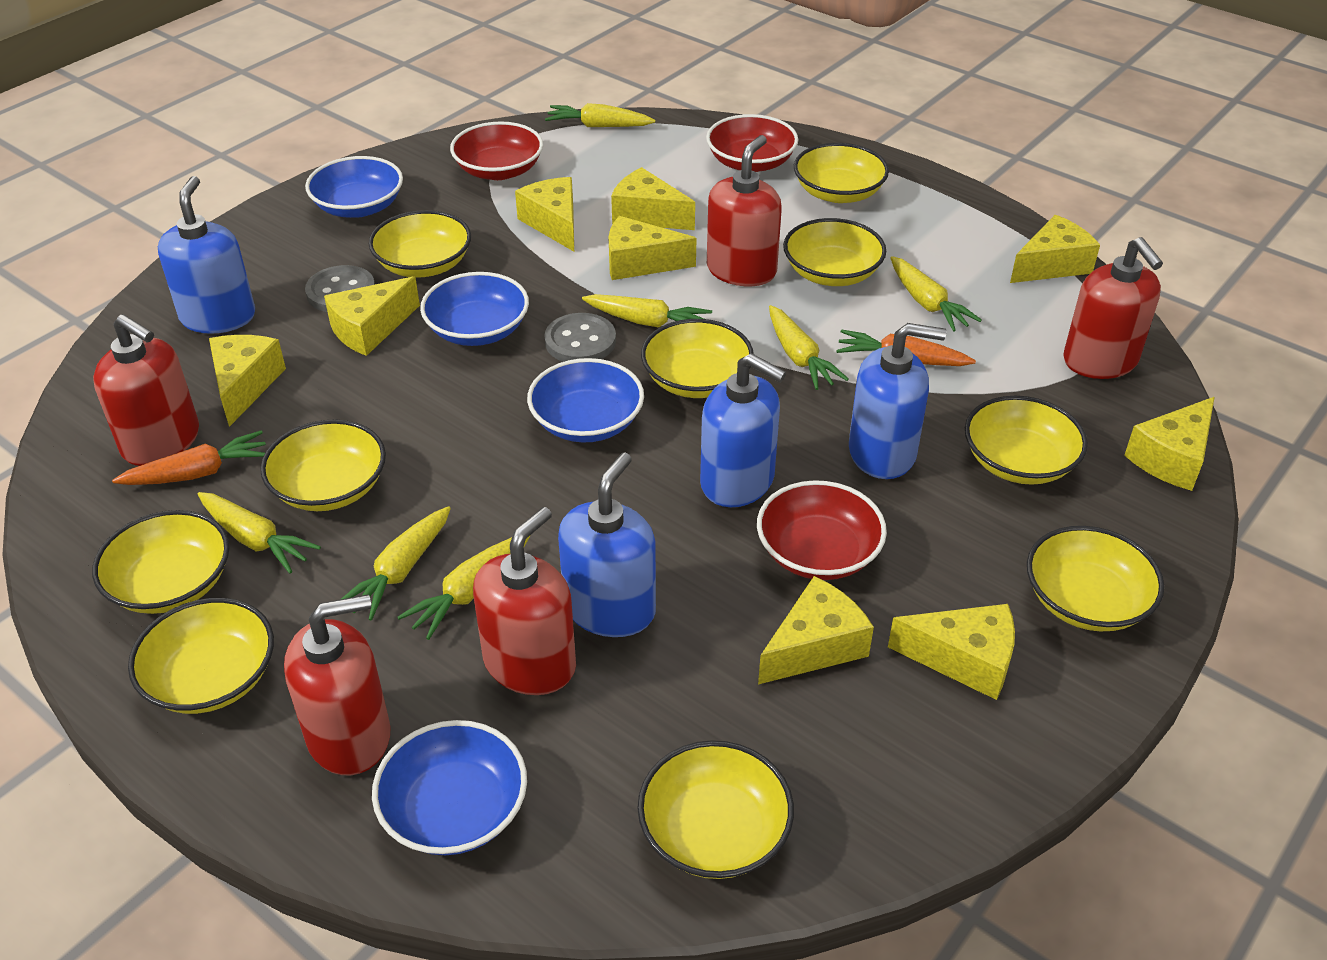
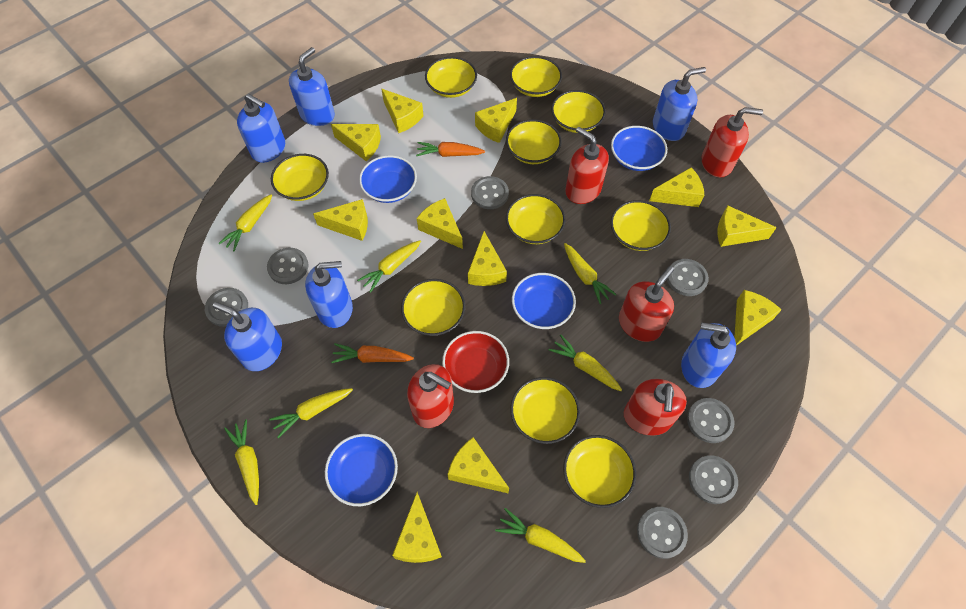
blue soap dispenser: 4 -> 6
grey button: 2 -> 7
red bowl: 3 -> 1
yellow cheese: 9 -> 11

